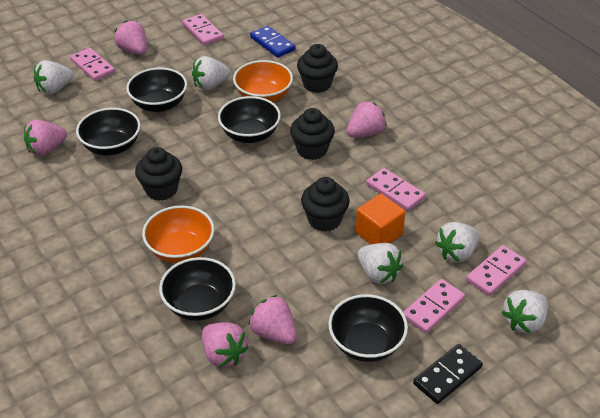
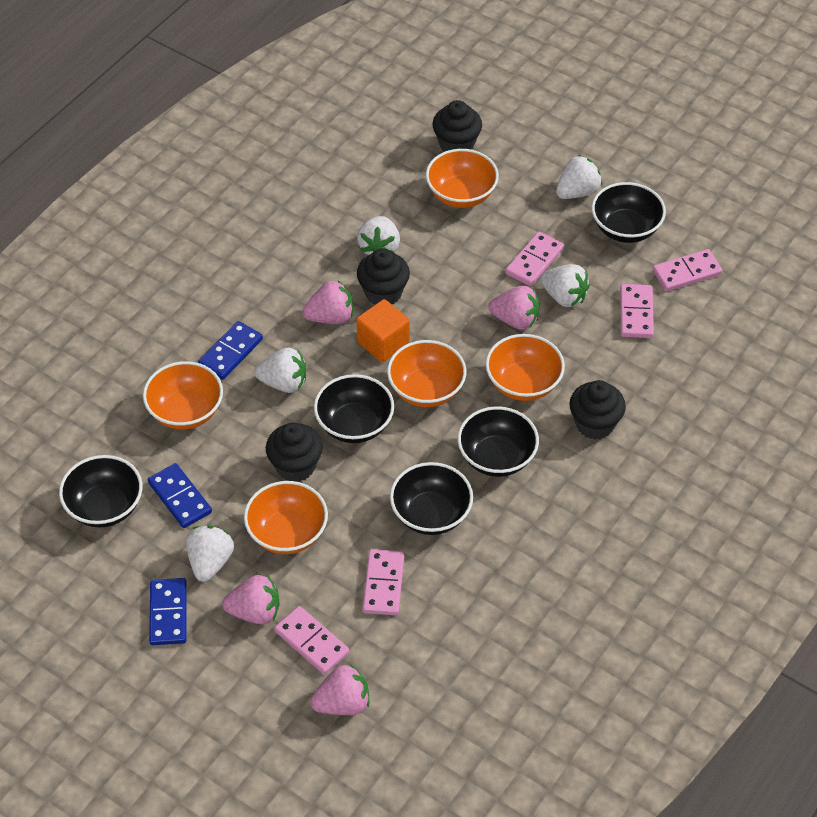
black domino: 1 -> 0
blue domino: 1 -> 3
orange bowl: 2 -> 5
pink strawberry: 5 -> 4

